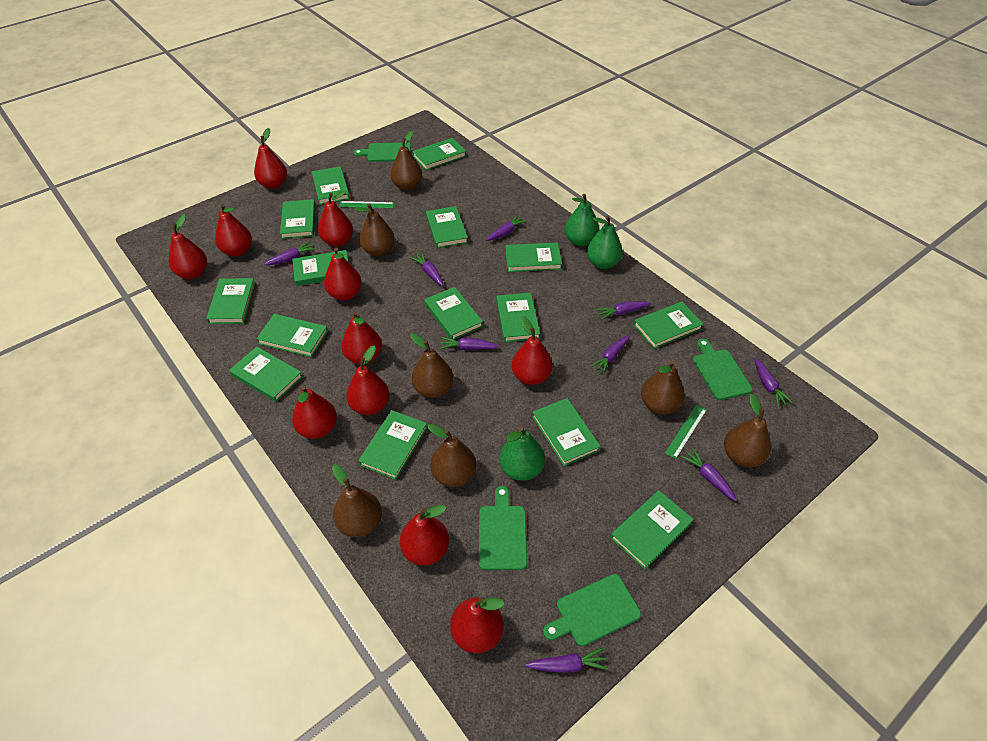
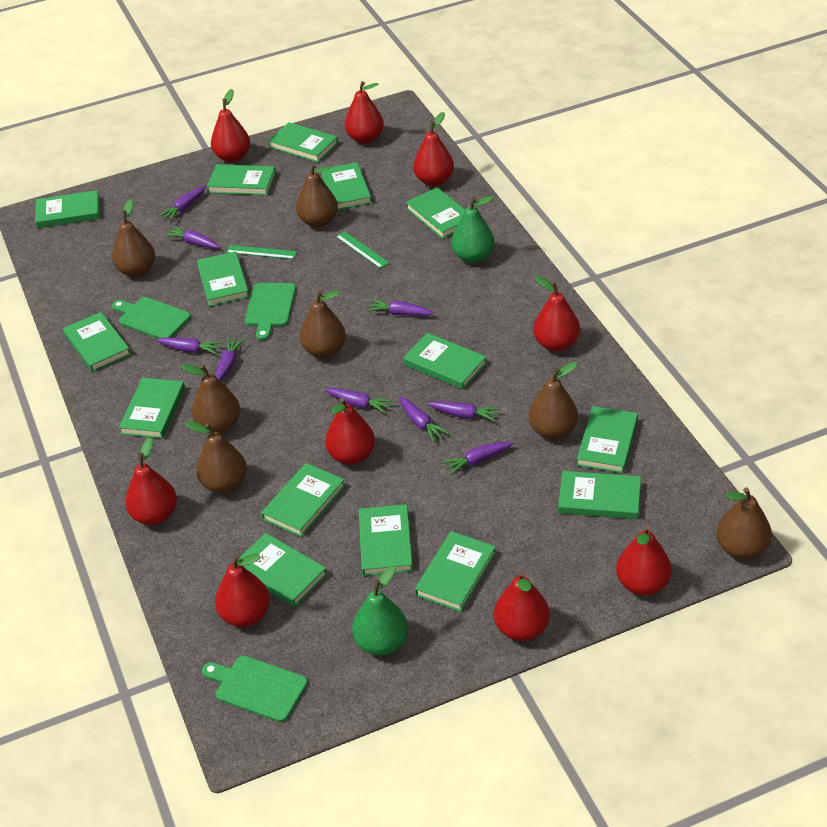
green cutting board: 4 -> 3
green pear: 3 -> 2
red pear: 11 -> 9

